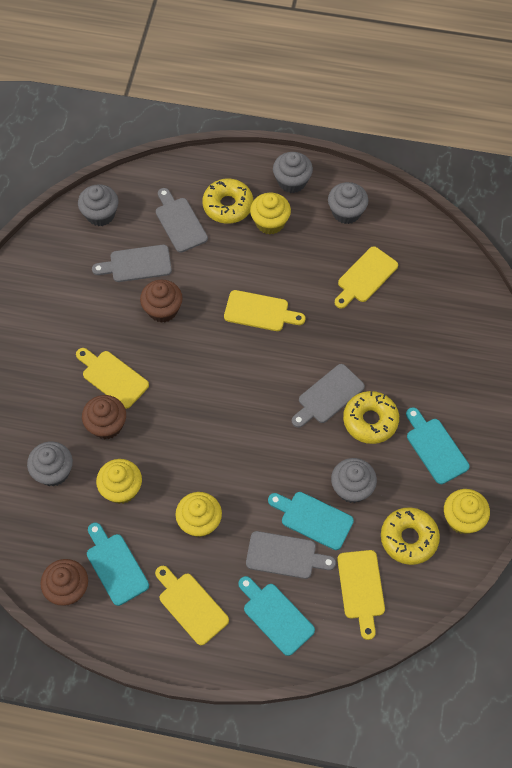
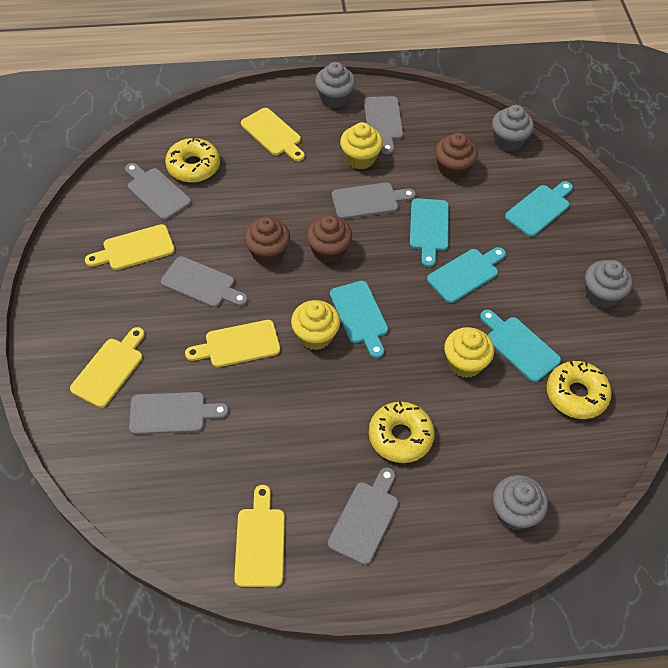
grey cupcake: 5 -> 4
grey cutting board: 4 -> 6
turquoise cutting board: 4 -> 5
yellow cupcake: 4 -> 3

